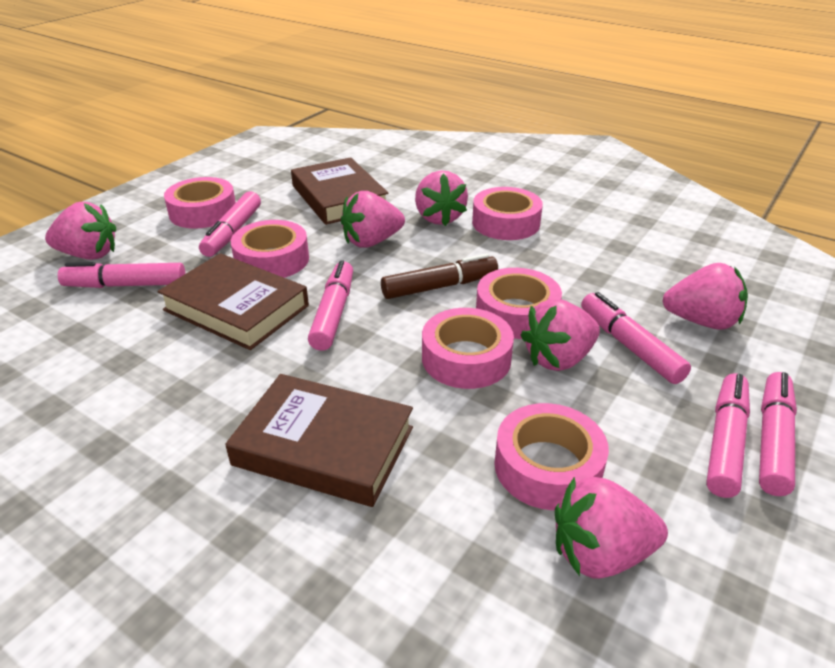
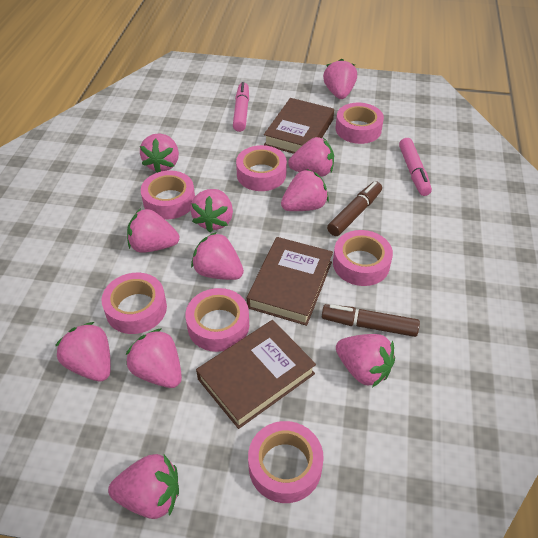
brown marker: 1 -> 2
pink marker: 6 -> 2
pink strawberry: 6 -> 11
pink tape: 6 -> 7

